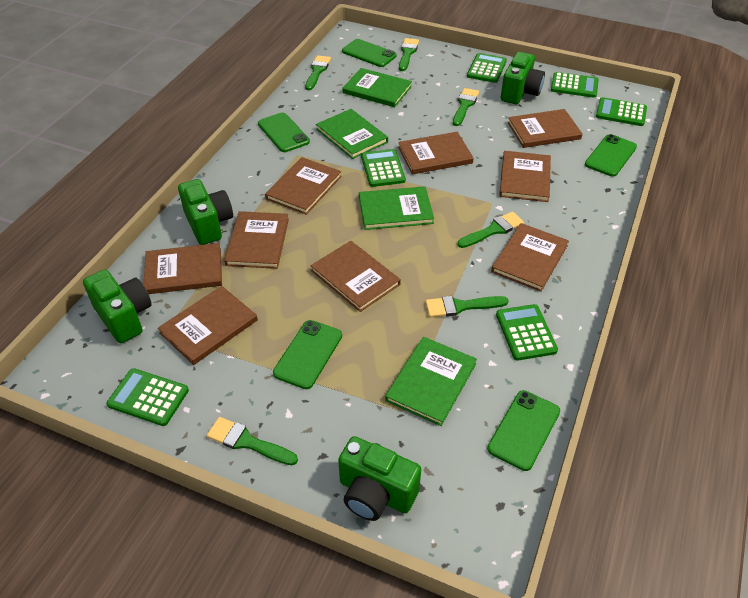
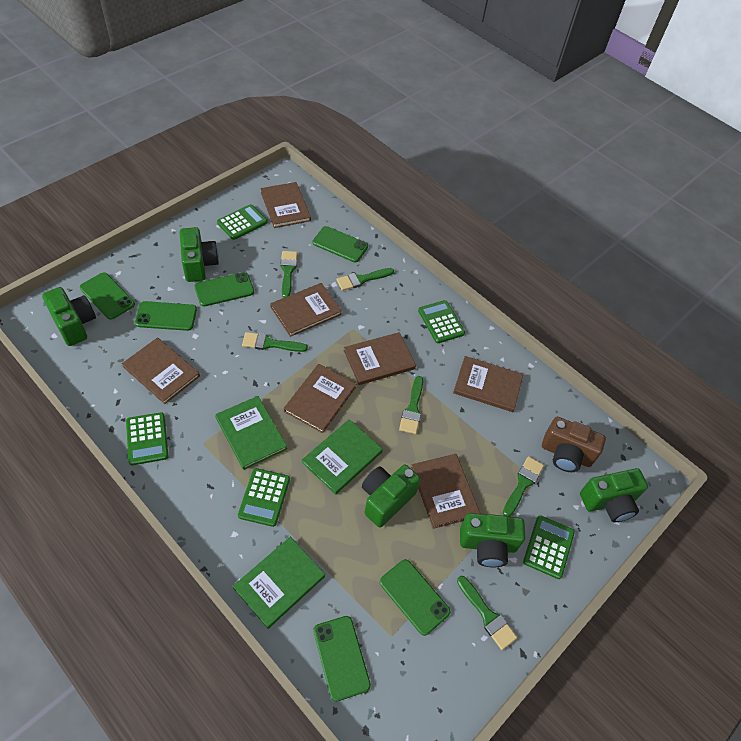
brown book: 9 -> 7
brown camera: 0 -> 1
green book: 4 -> 3
green calculator: 6 -> 5
green camera: 4 -> 5
green phone: 5 -> 6

